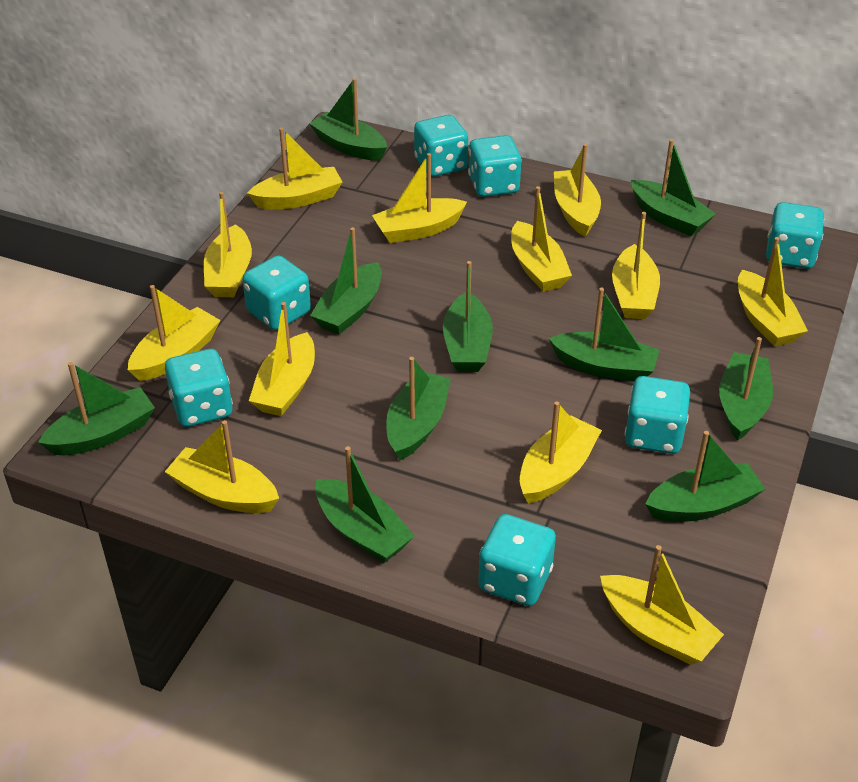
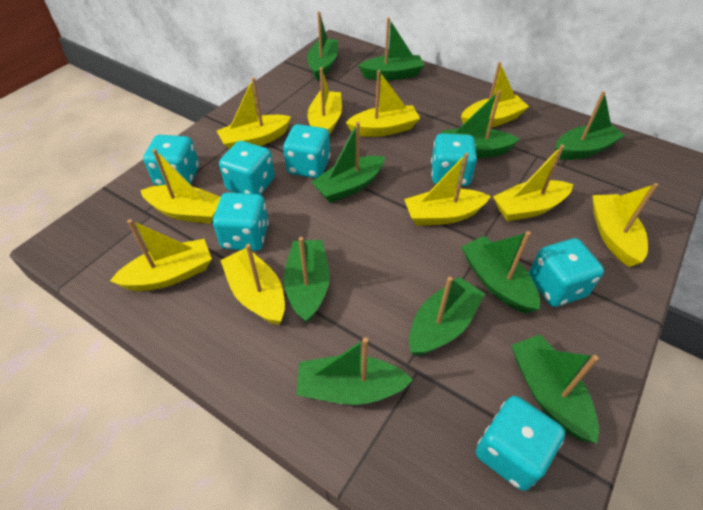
yellow boat: 12 -> 10

